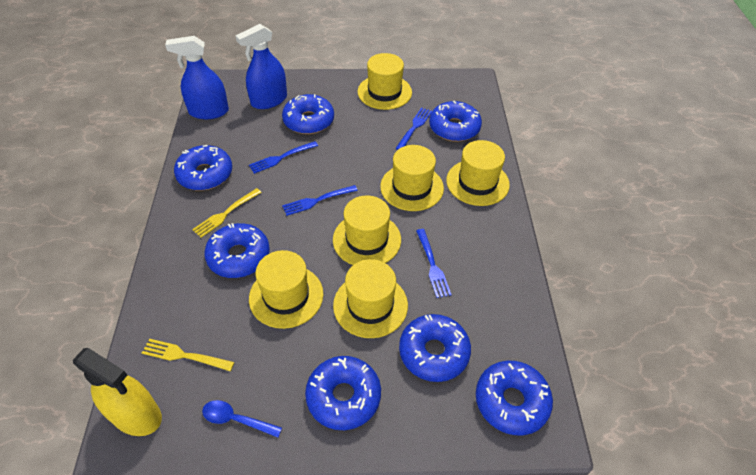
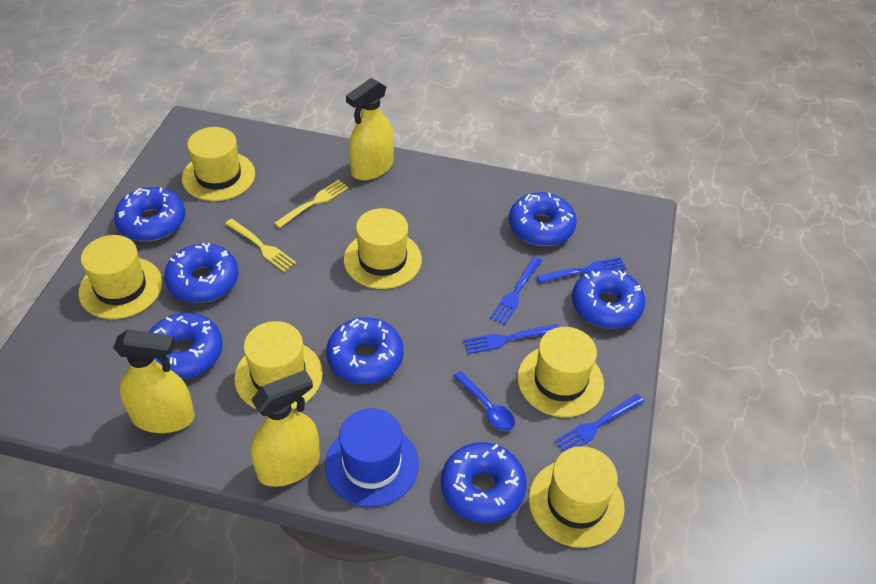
blue hat: 0 -> 1
blue spray bottle: 2 -> 0
yellow spray bottle: 1 -> 3

